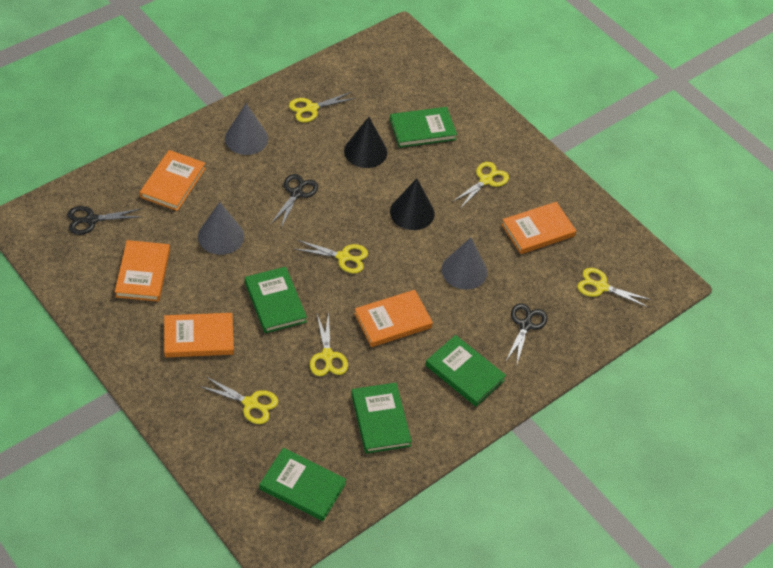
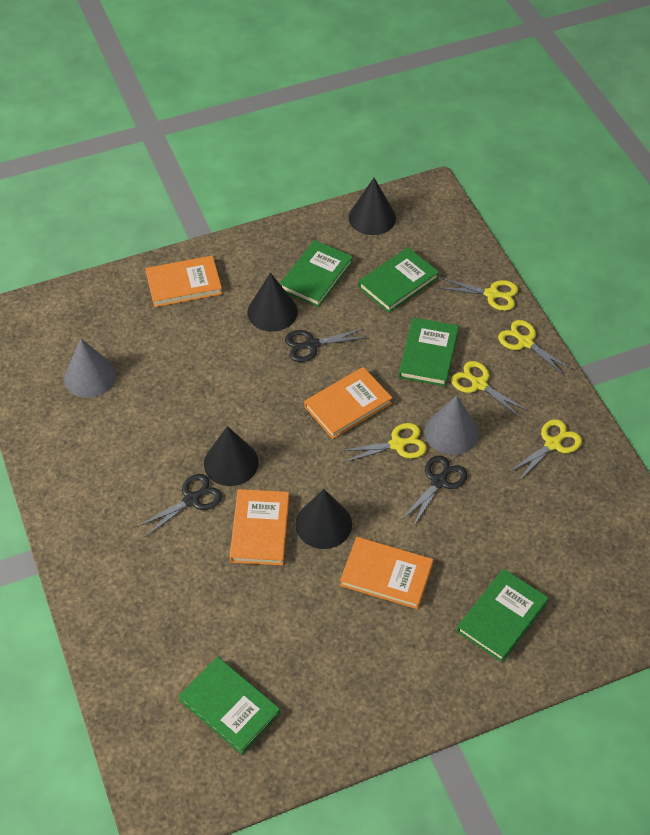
black cone: 2 -> 4
grey cone: 3 -> 2
orange book: 5 -> 4
yellow scissors: 6 -> 5

